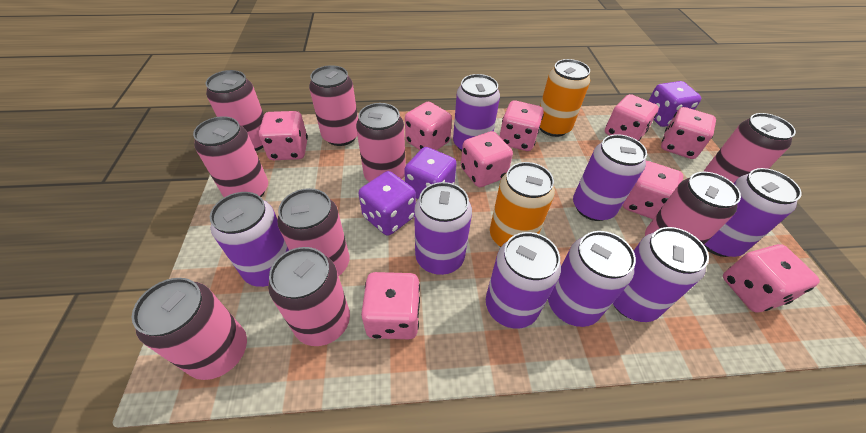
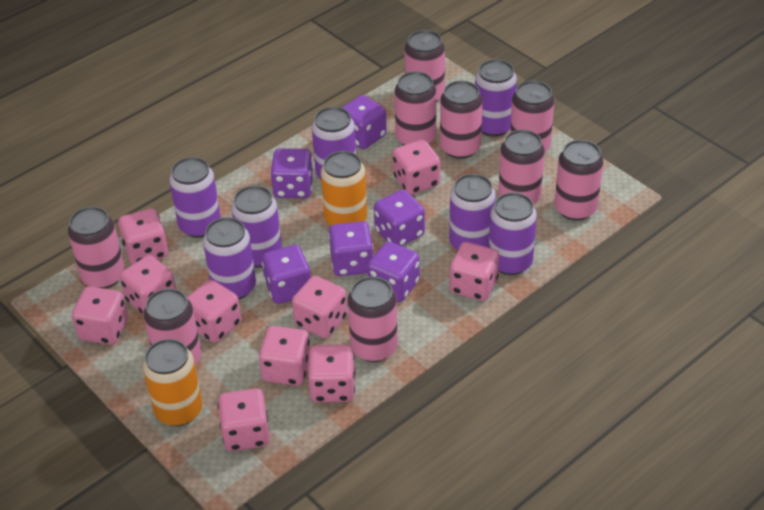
pink dice: 9 -> 10
purple can: 8 -> 7
purple dice: 3 -> 6

